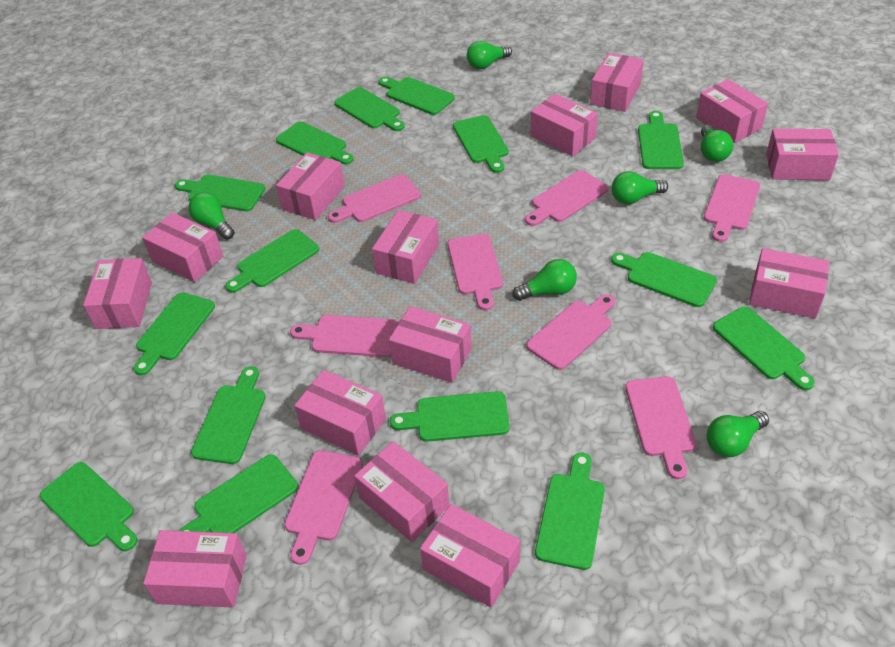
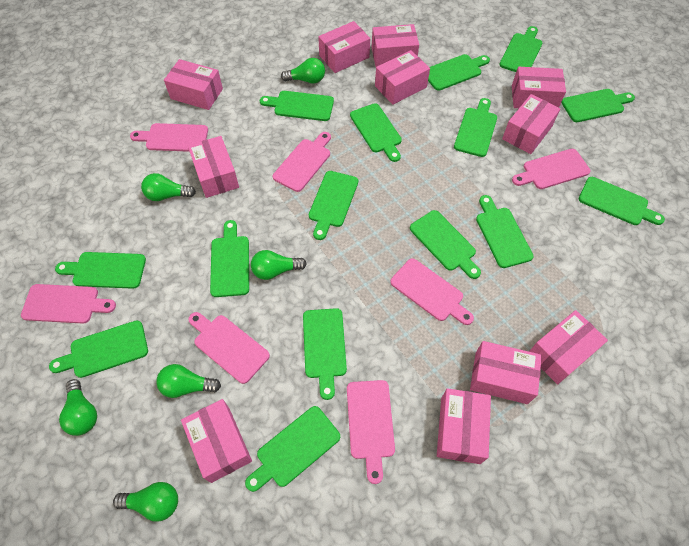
pink box: 14 -> 11
pink cutting board: 8 -> 7

